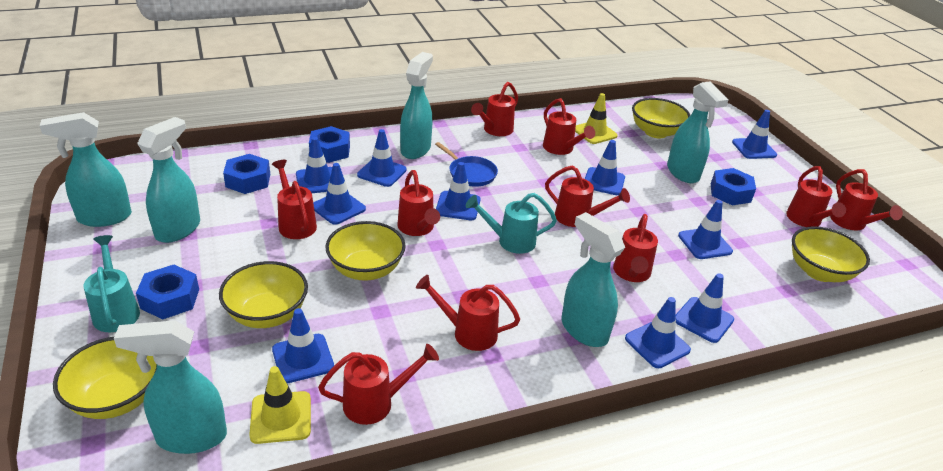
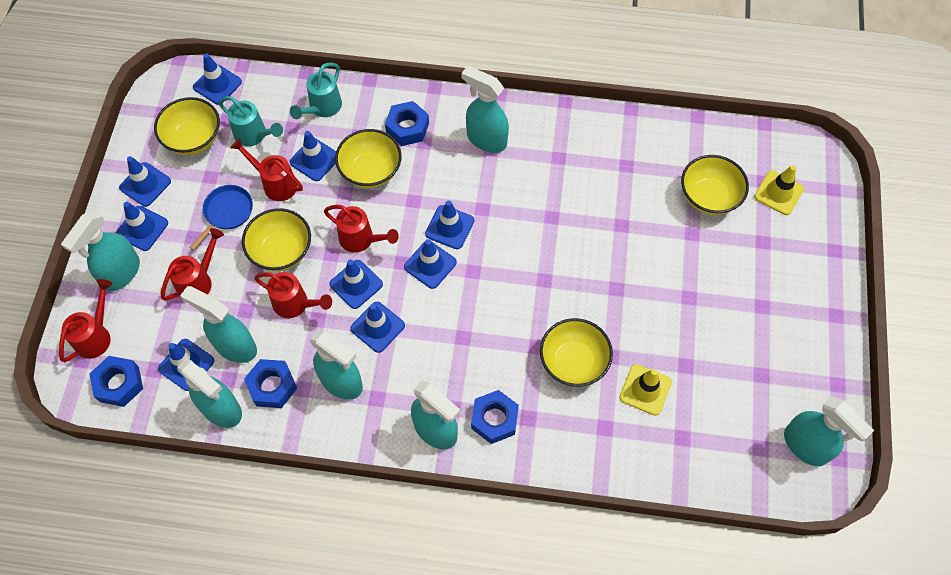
blue traffic cone: 10 -> 9
red watering can: 10 -> 5
turquoise spray bottle: 6 -> 7

